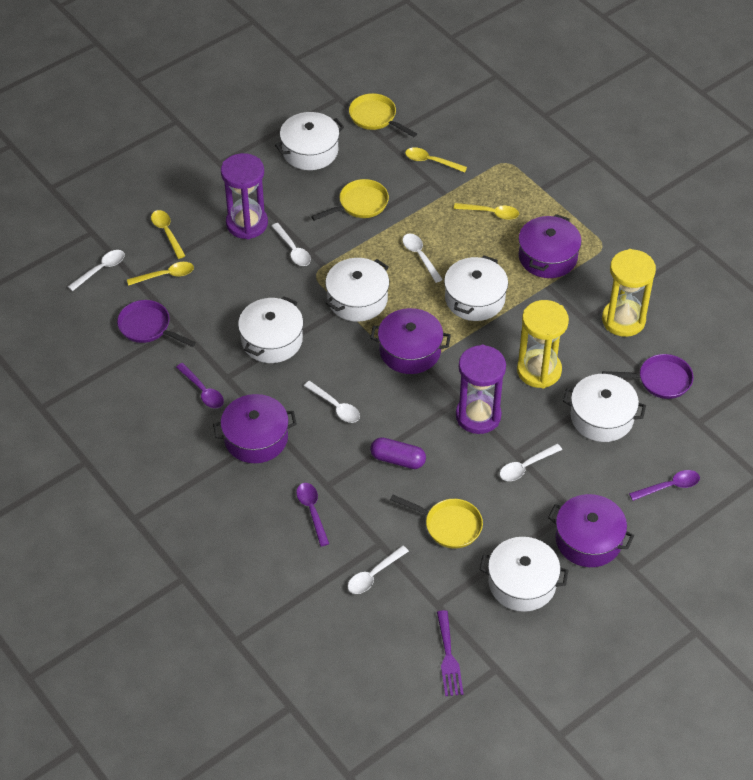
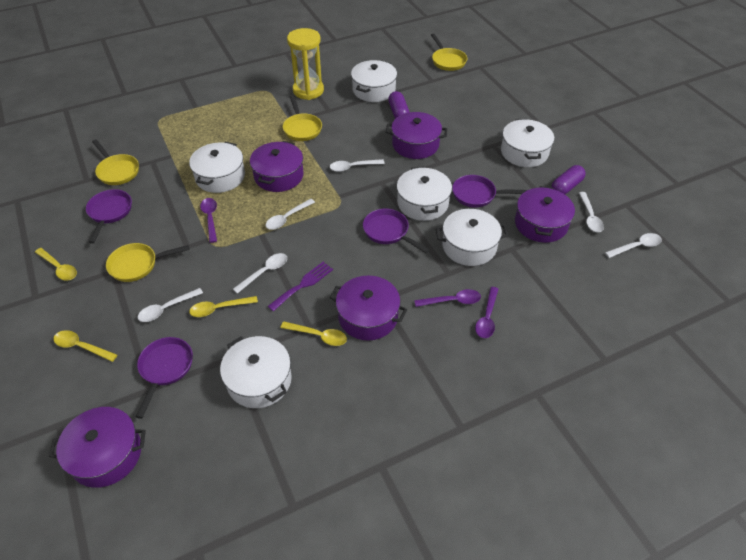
purple capsule: 1 -> 2
purple hourglass: 2 -> 0
purple pan: 2 -> 4
purple pot: 4 -> 5
yellow hourglass: 2 -> 1
yellow pan: 3 -> 4

